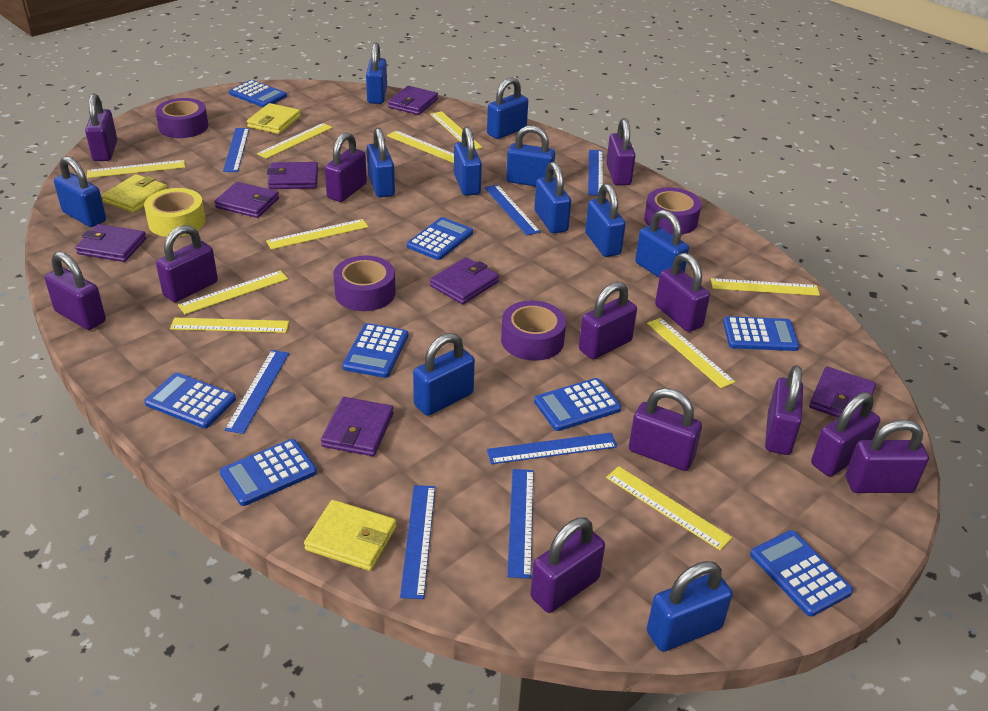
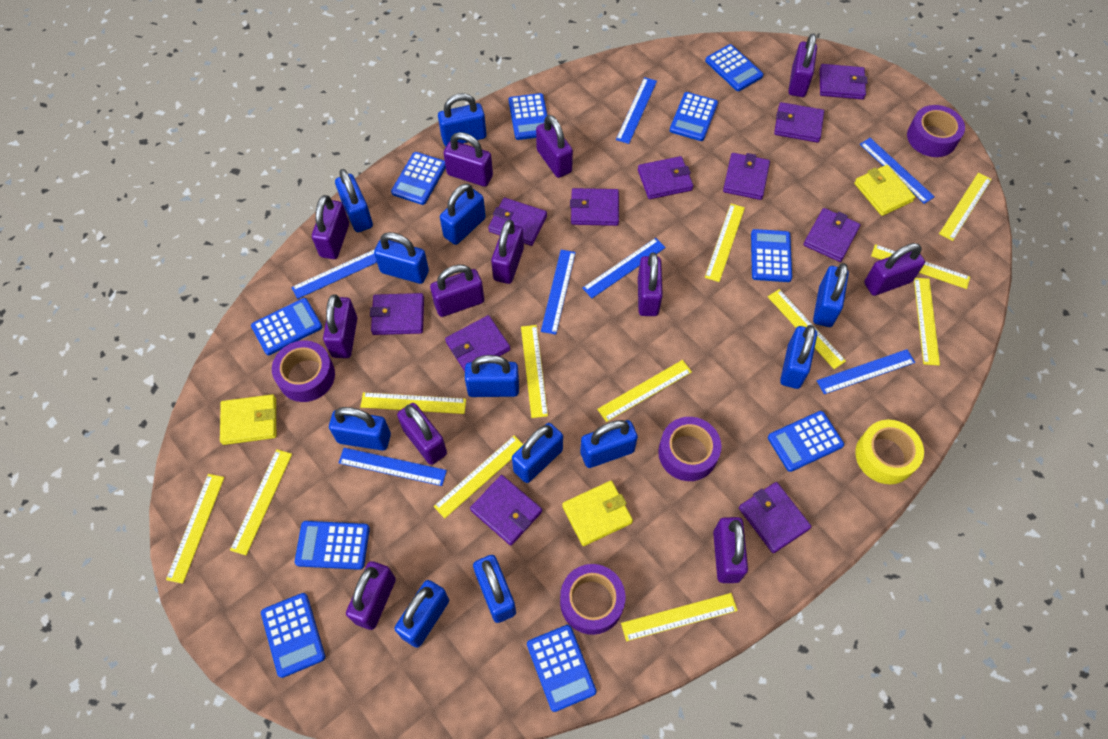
blue calculator: 8 -> 10
blue padlock: 11 -> 12
purple wallet: 7 -> 11
yellow ruler: 10 -> 12

